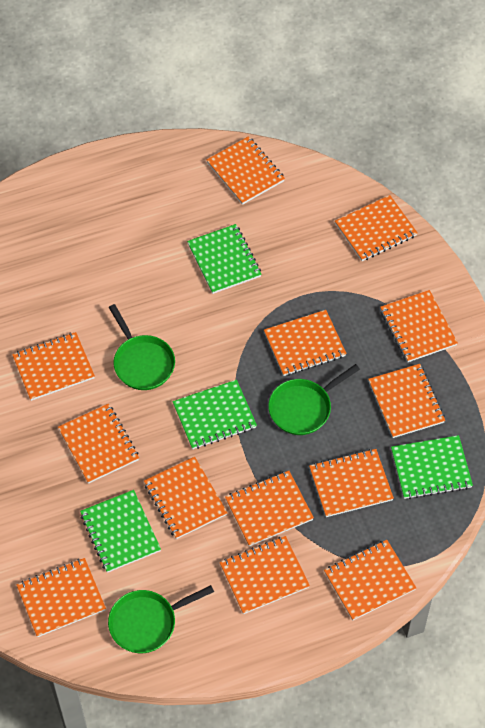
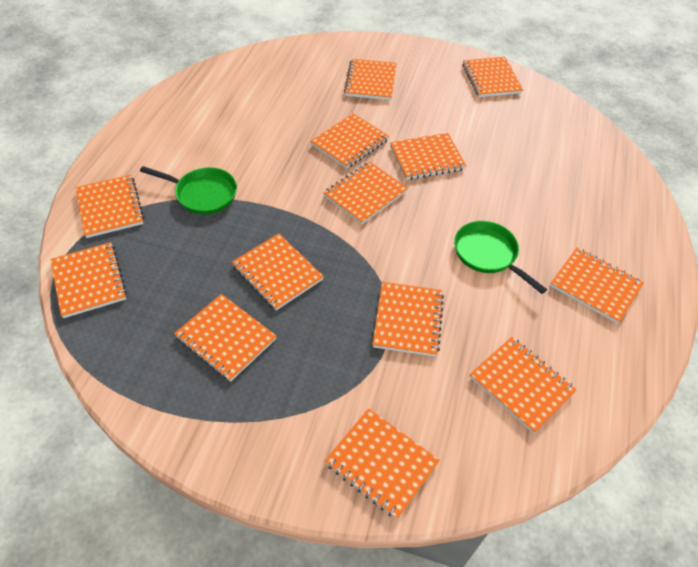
green notebook: 4 -> 0
green pan: 3 -> 2

